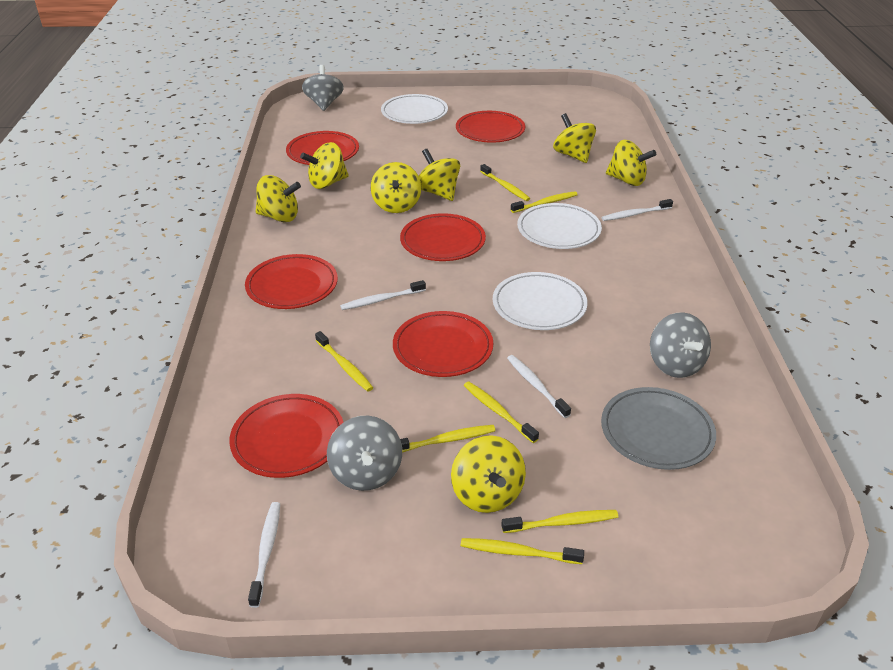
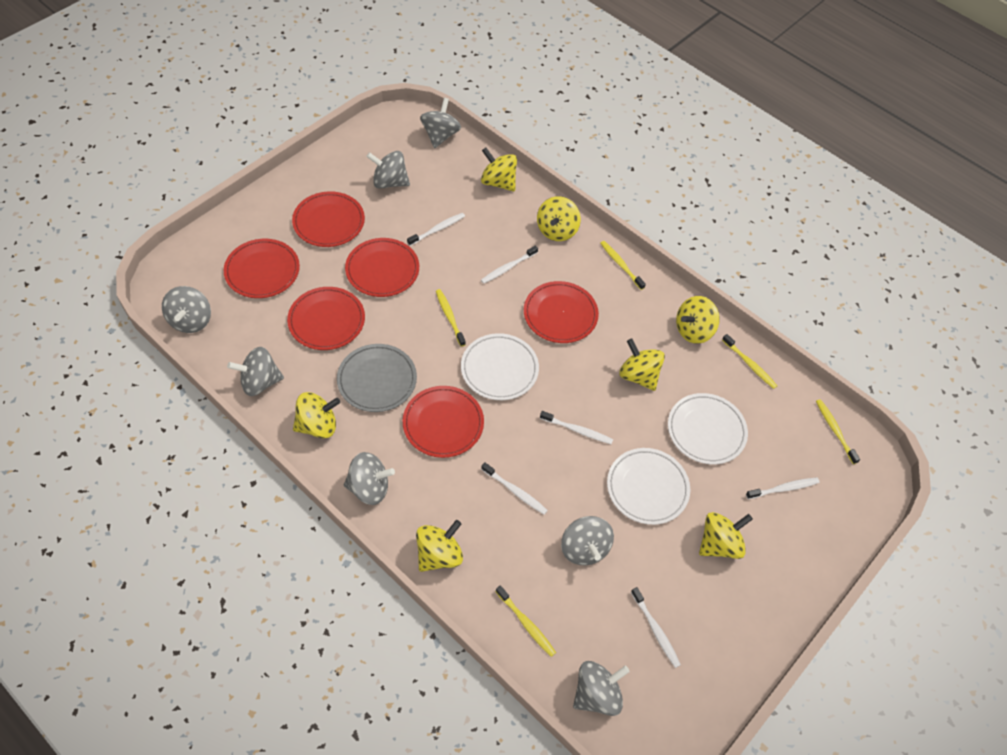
grey spinning top: 3 -> 7
white toothbrush: 4 -> 6
yellow toothbrush: 7 -> 5

